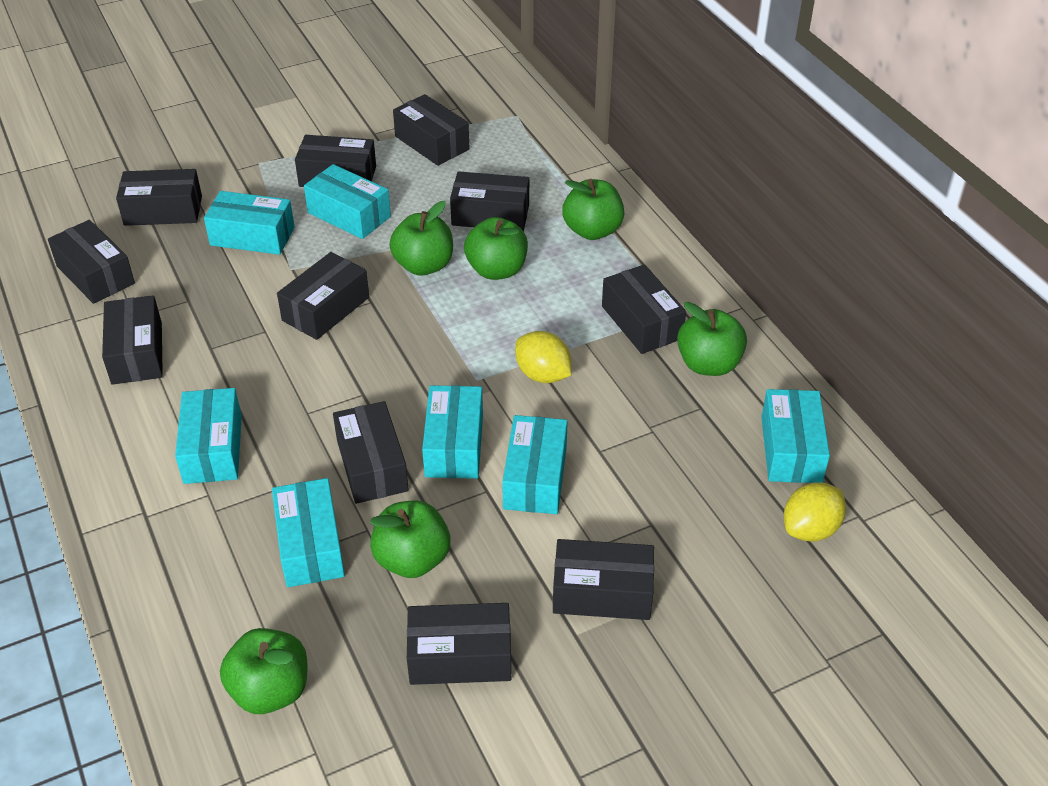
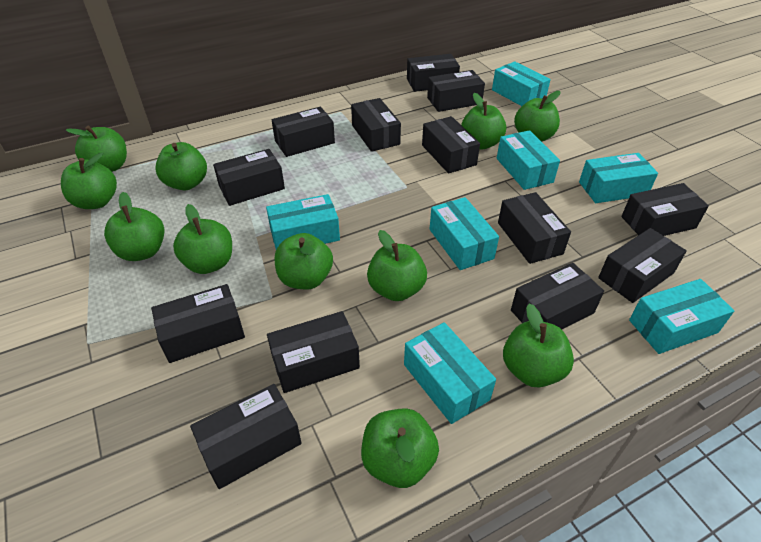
black box: 11 -> 13
green apple: 6 -> 11
yellow lemon: 2 -> 0

